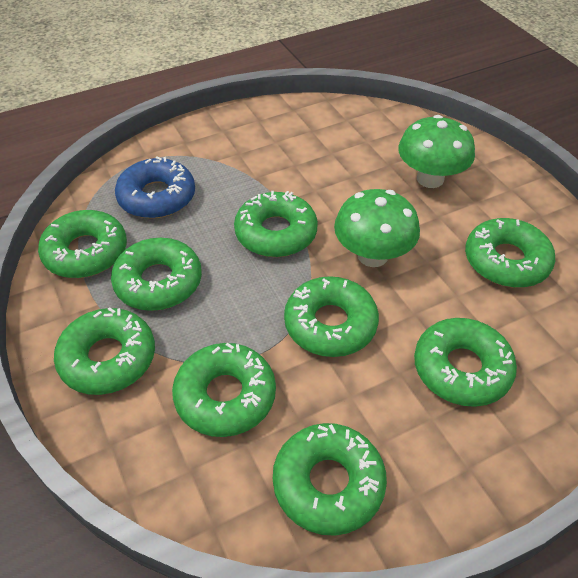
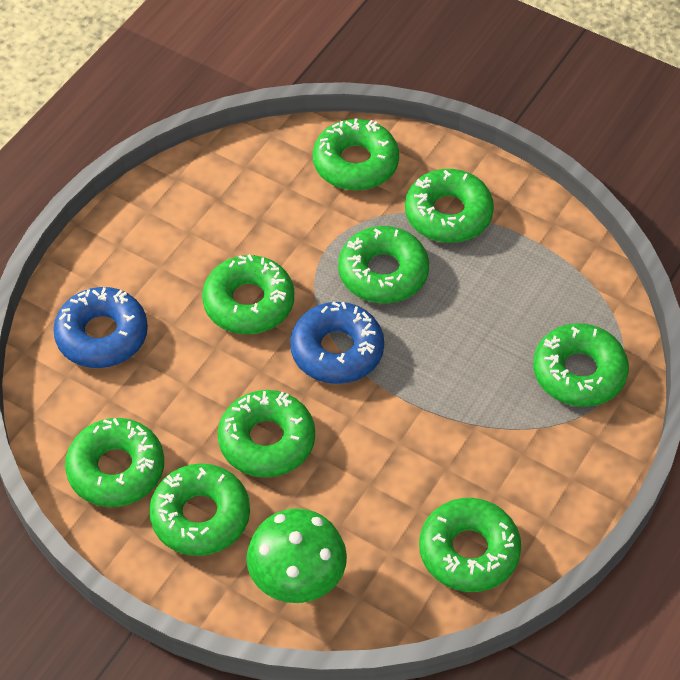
blue donut: 1 -> 2
green mushroom: 2 -> 1

